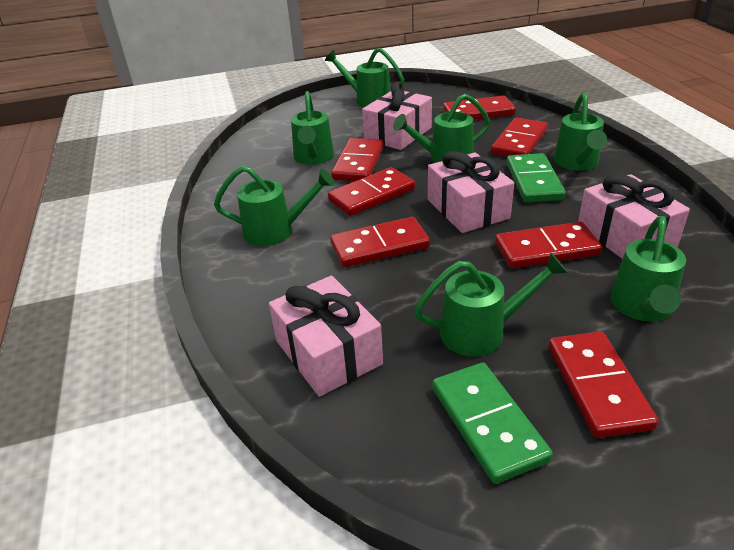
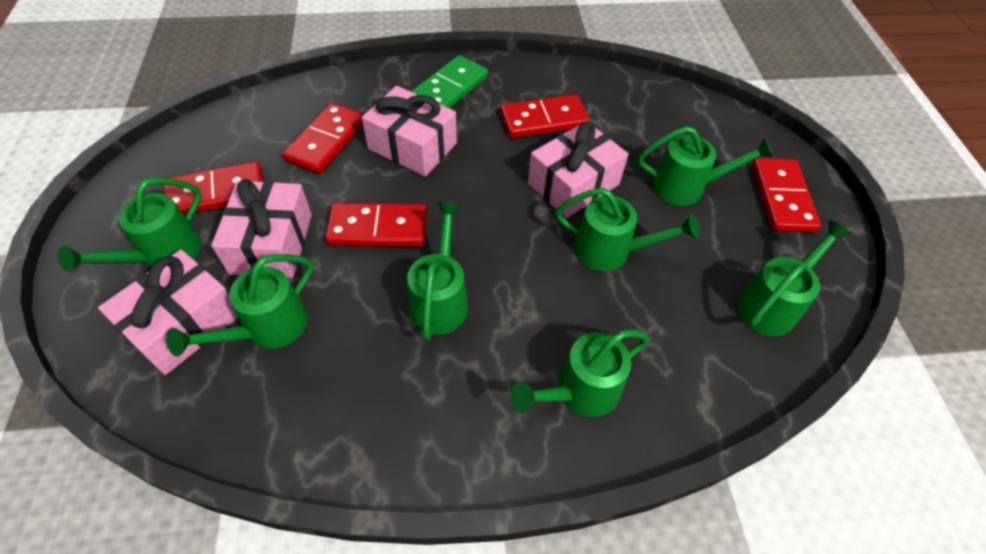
green domino: 2 -> 1
red domino: 7 -> 5

